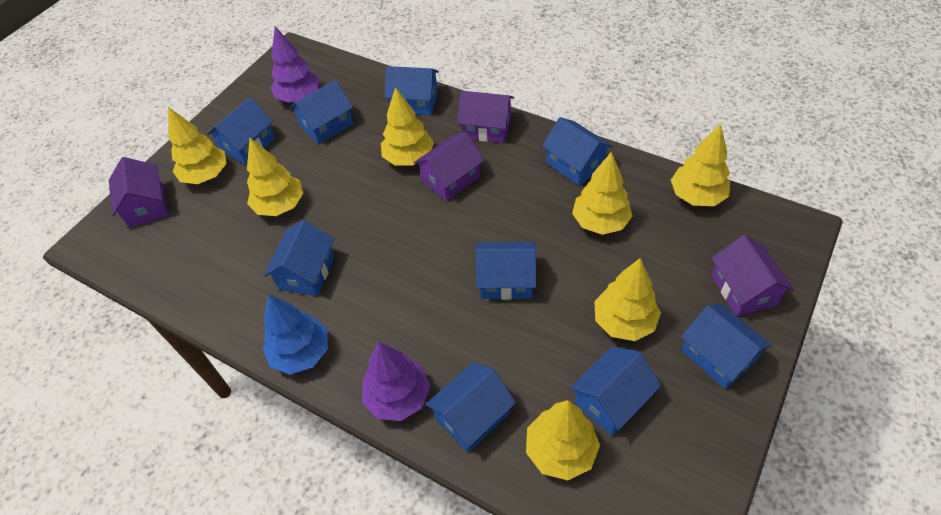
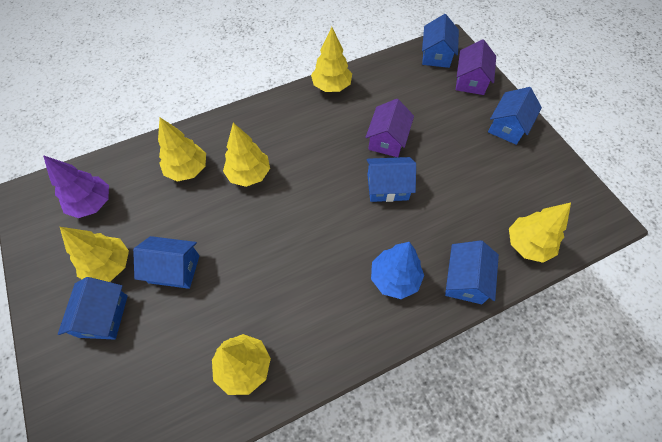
blue house: 9 -> 6
purple house: 4 -> 2
purple tree: 2 -> 1
yellow tree: 7 -> 6

